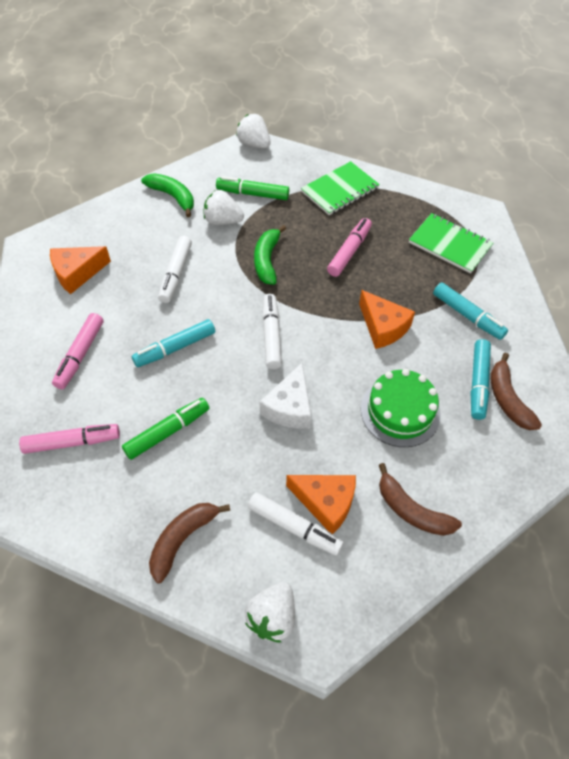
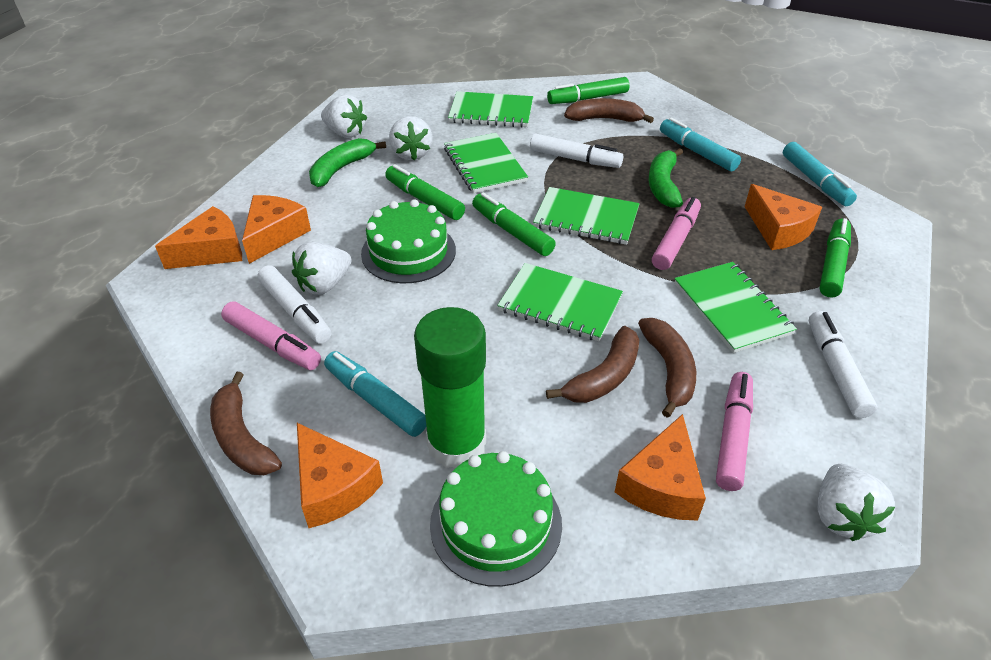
brown banana: 3 -> 4
green cake: 1 -> 2
green glue stick: 0 -> 1
green marker: 2 -> 4
green notebook: 2 -> 5
orange cheese: 3 -> 5
white cheese: 1 -> 0
white strawberry: 3 -> 4

